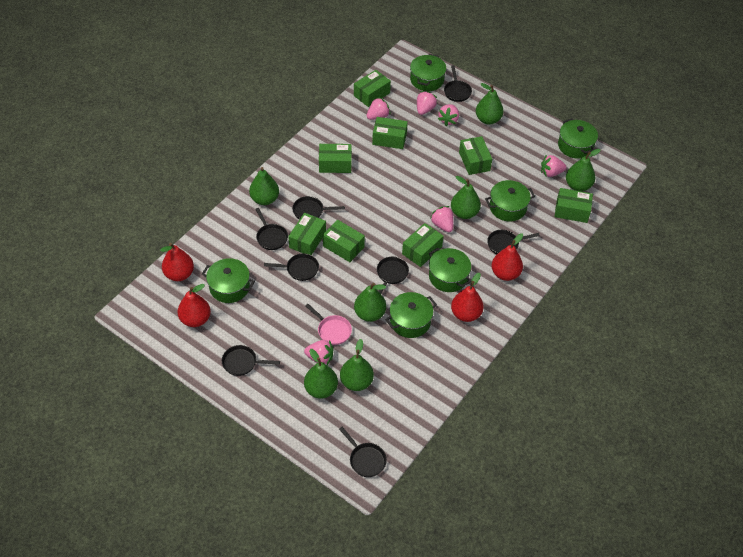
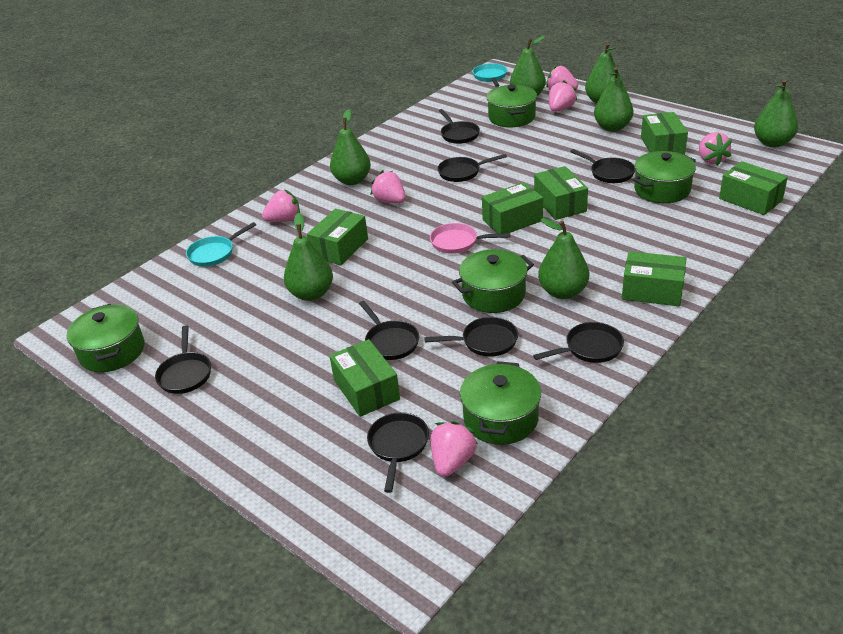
green box: 8 -> 7
green pot: 6 -> 5
red pear: 4 -> 0
turquoise pan: 0 -> 2

